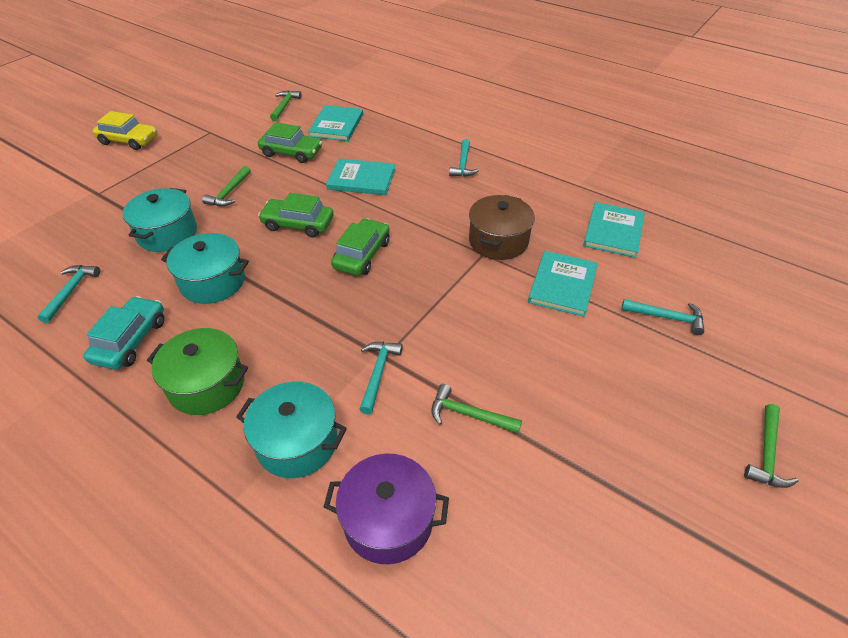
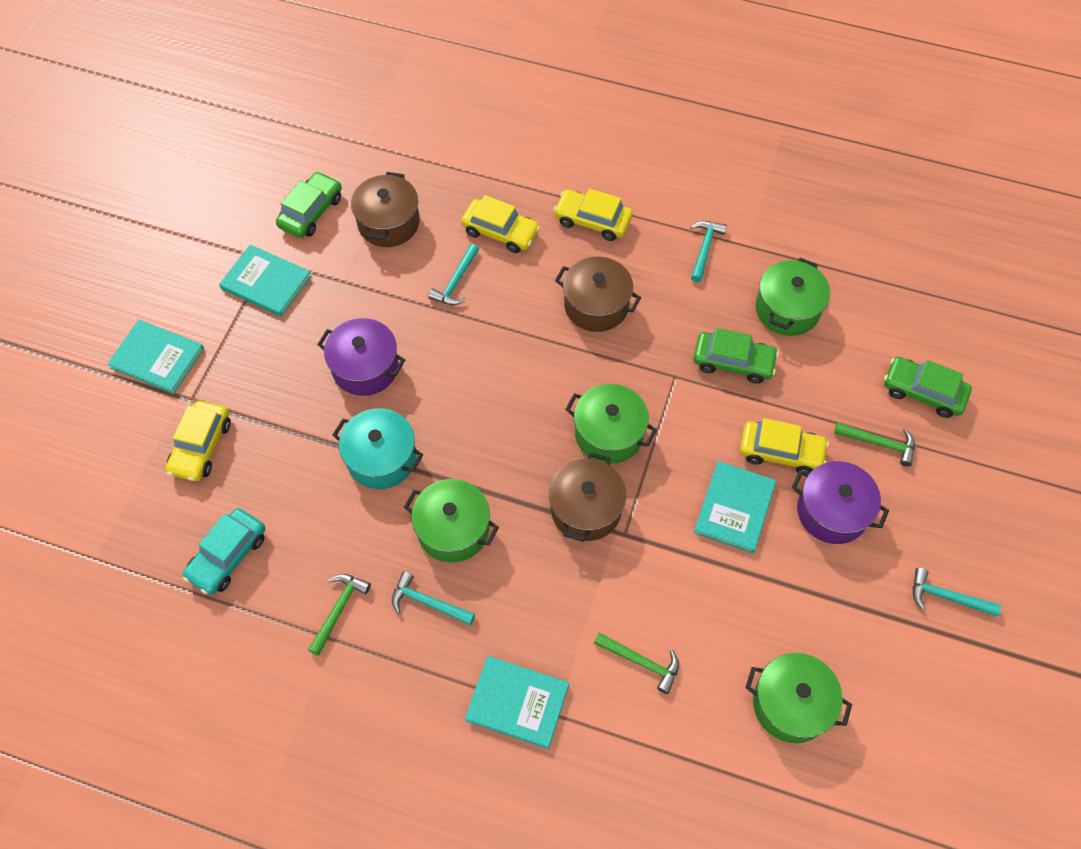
brown pot: 1 -> 3
green hammer: 4 -> 3
green pot: 1 -> 4
purple pot: 1 -> 2
turquoise pot: 3 -> 1
yellow car: 1 -> 4

